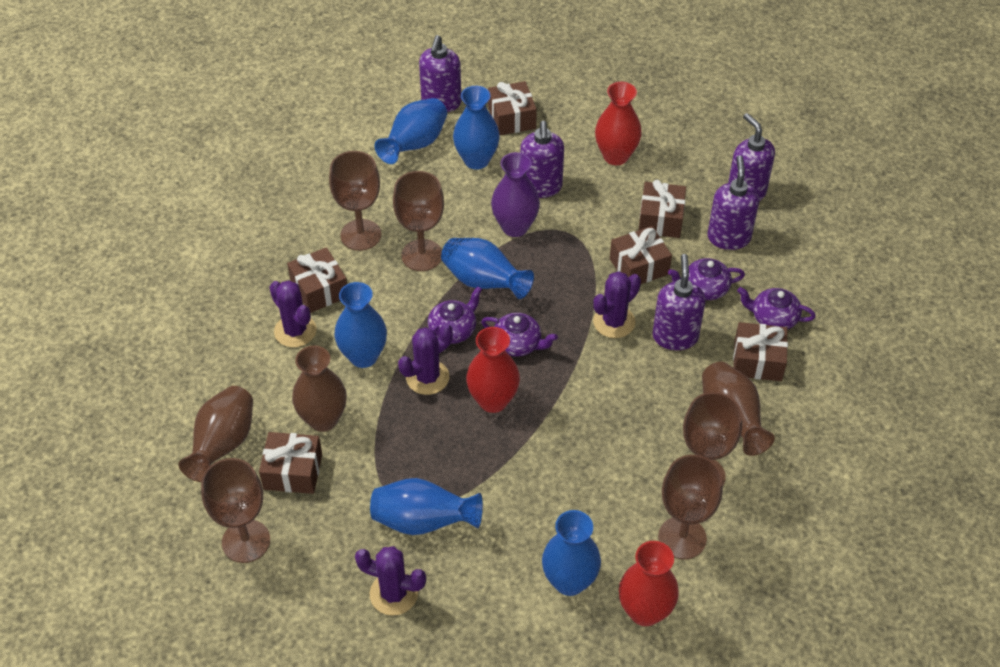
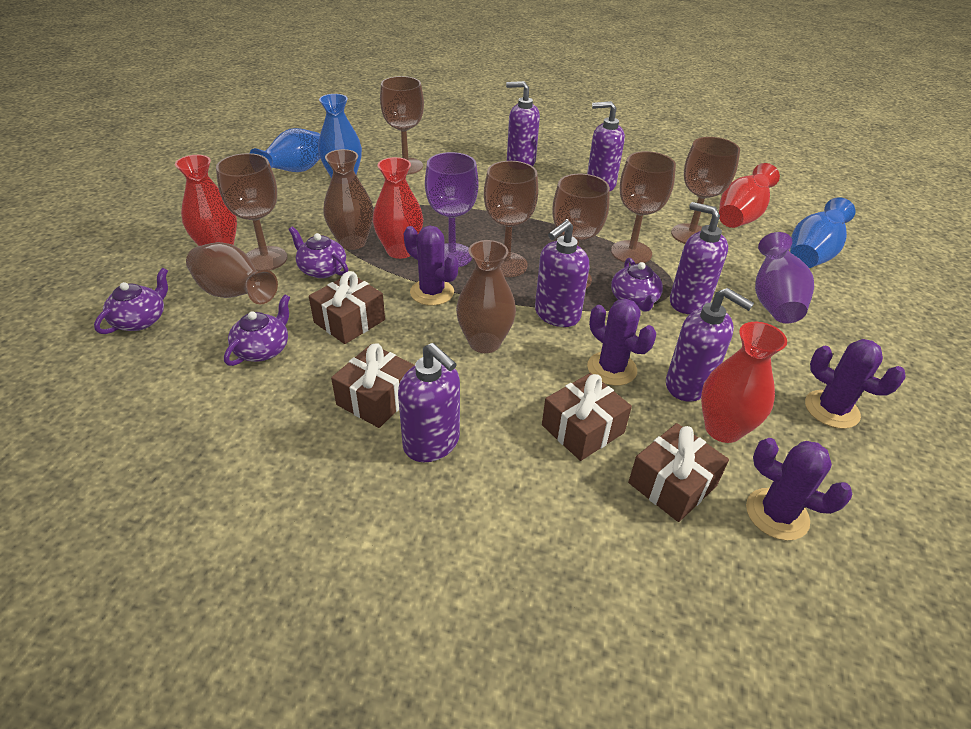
blue vase: 6 -> 3
brown gift: 6 -> 4
brown goblet: 5 -> 6
purple goblet: 0 -> 1
purple soap dispenser: 5 -> 6
red vase: 3 -> 4

